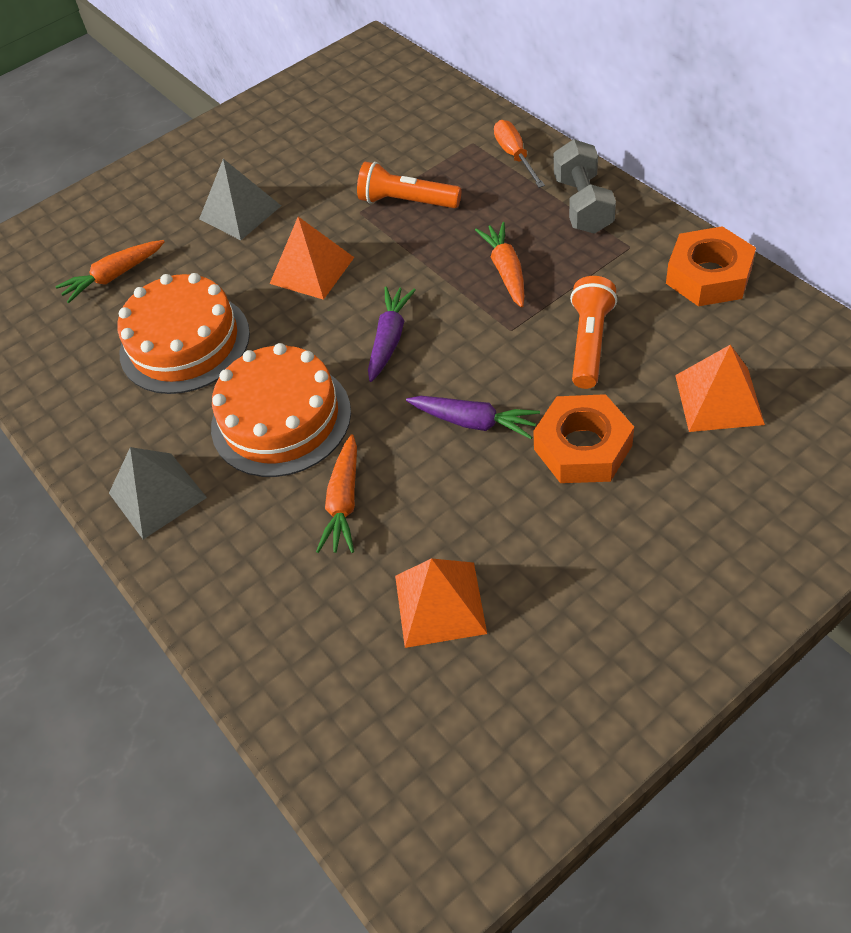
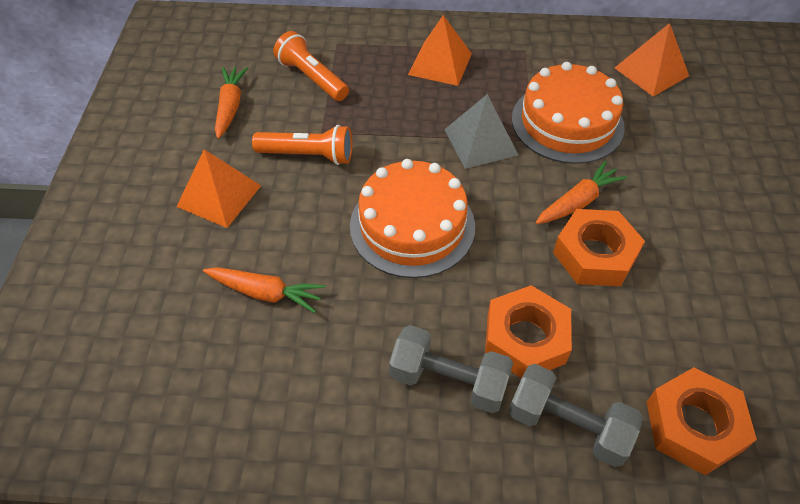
grey dumbbell: 1 -> 2
grey pyramid: 2 -> 1
orange nut: 2 -> 3
orange screwdriver: 1 -> 0
purple carrot: 2 -> 0

